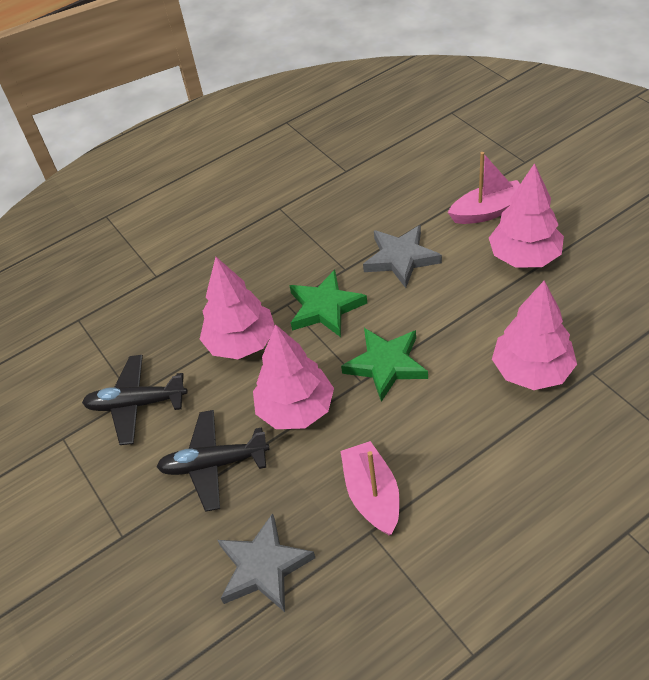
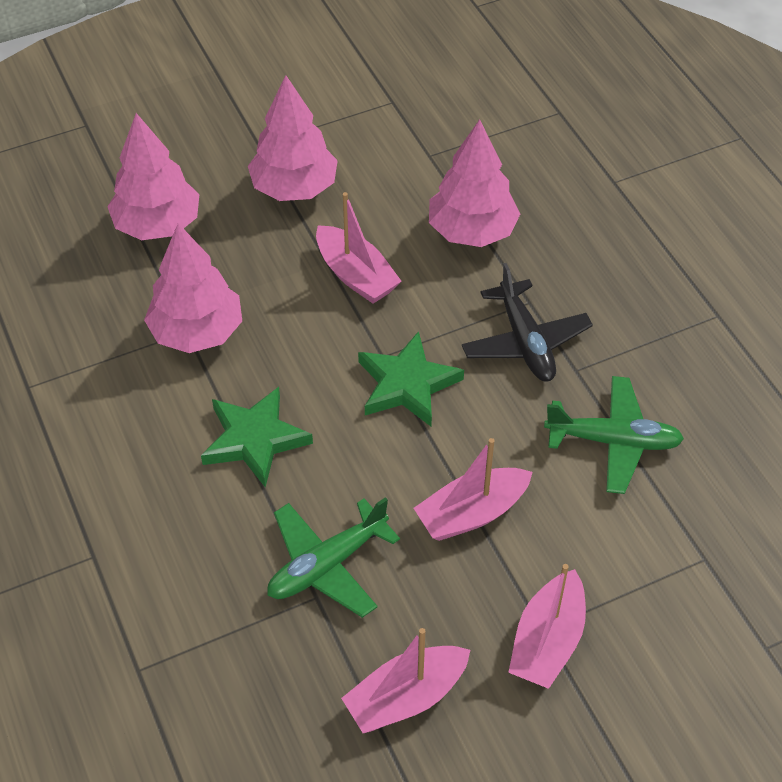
black plane: 2 -> 1
green plane: 0 -> 2
grey star: 2 -> 0
pink boat: 2 -> 4

